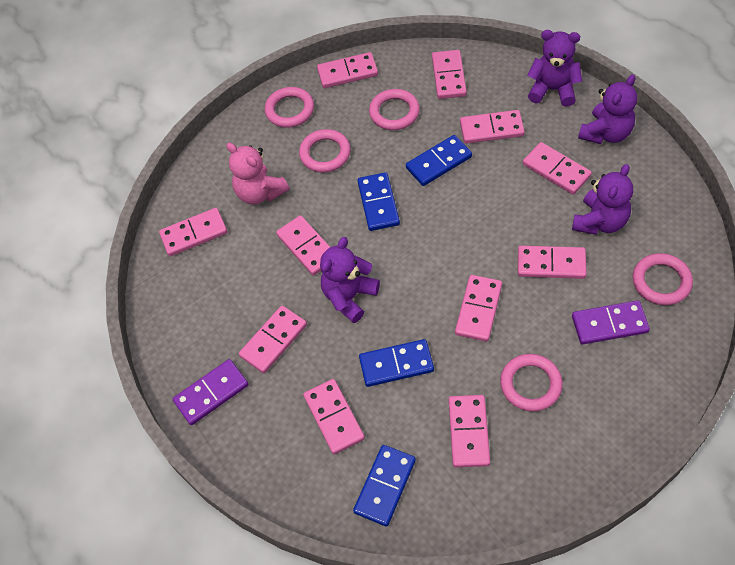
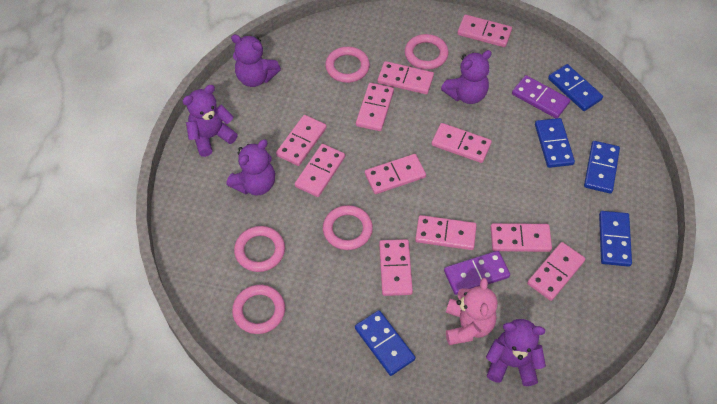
blue domino: 4 -> 5
purple teddy bear: 4 -> 5

